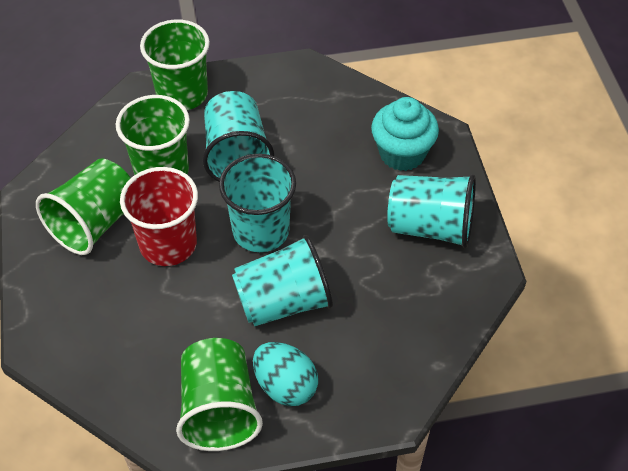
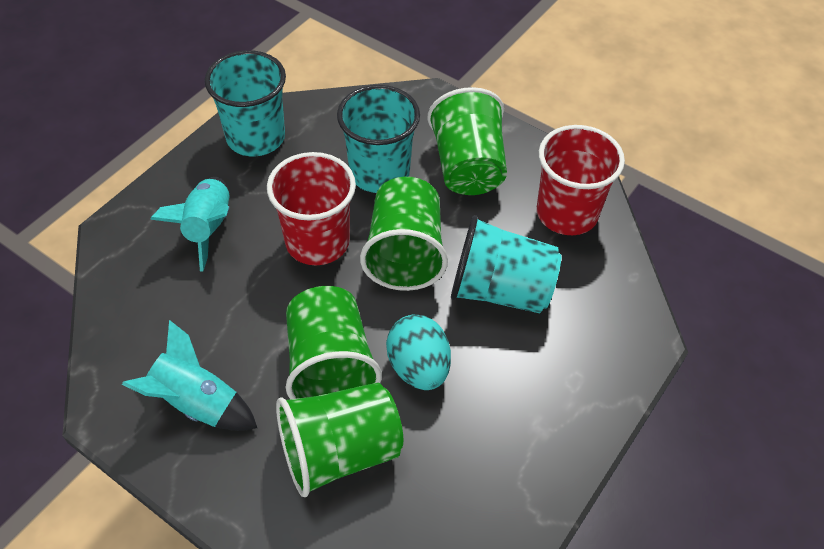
red cup: 1 -> 2
turquoise cup: 4 -> 3
turquoise cupcake: 1 -> 0
turquoise rocket: 0 -> 2

